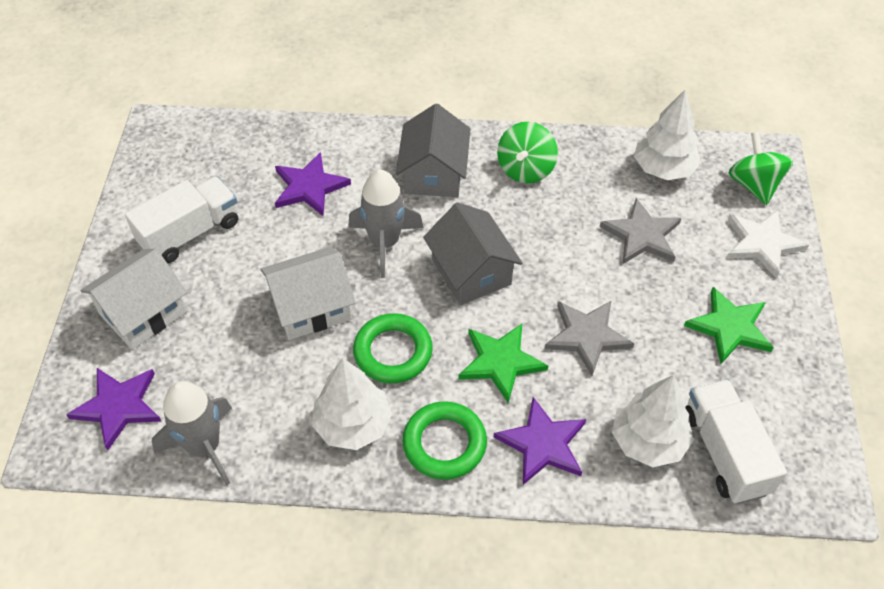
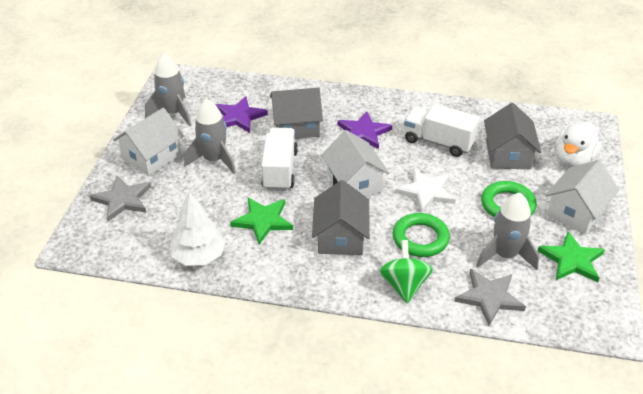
green spinning top: 2 -> 1
grey house: 2 -> 3
grey rocket: 2 -> 3
purple star: 3 -> 2
white duck: 0 -> 1
white house: 2 -> 3
white tree: 3 -> 1

